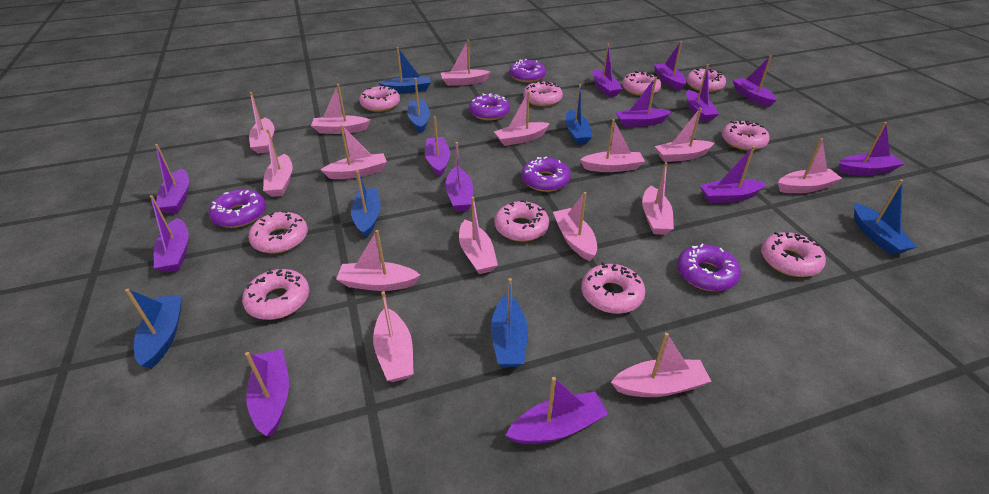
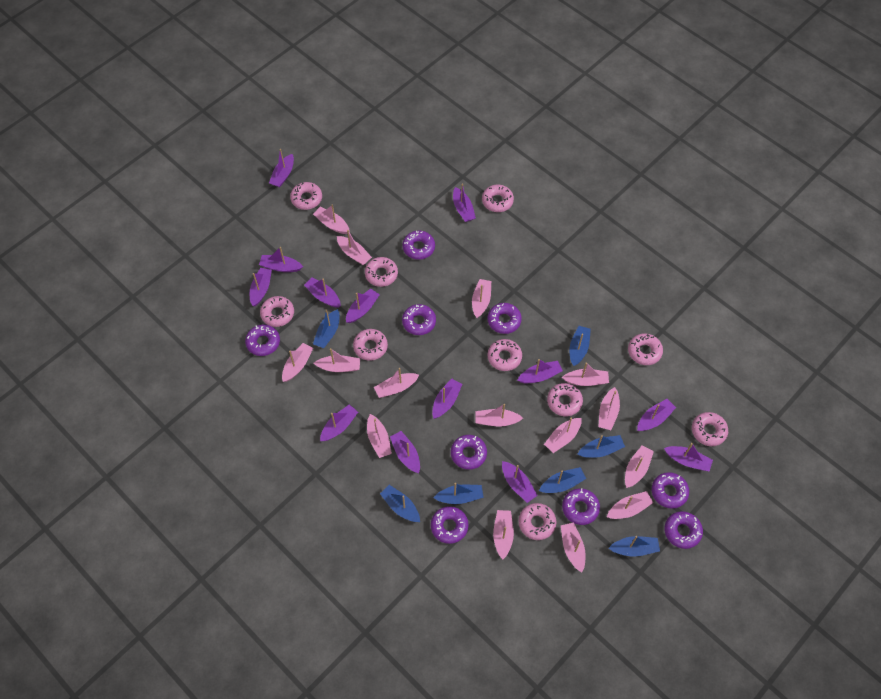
purple donut: 5 -> 9

